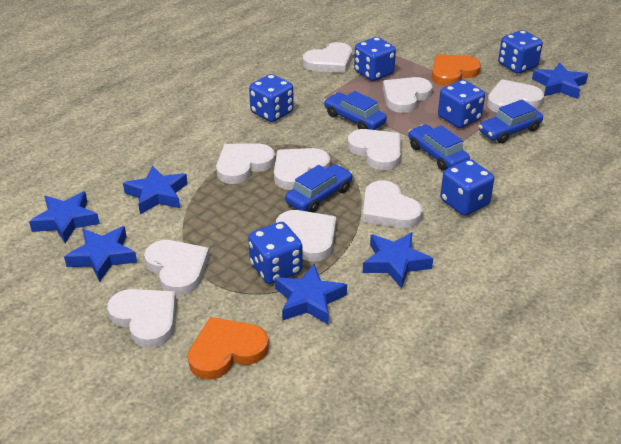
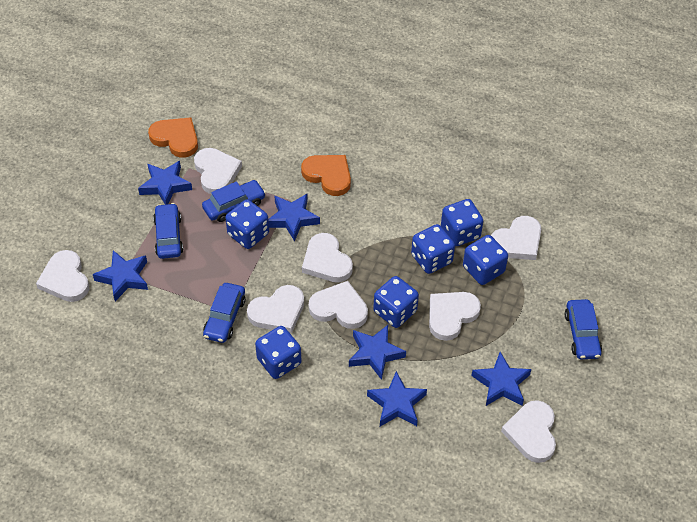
white heart: 10 -> 8

